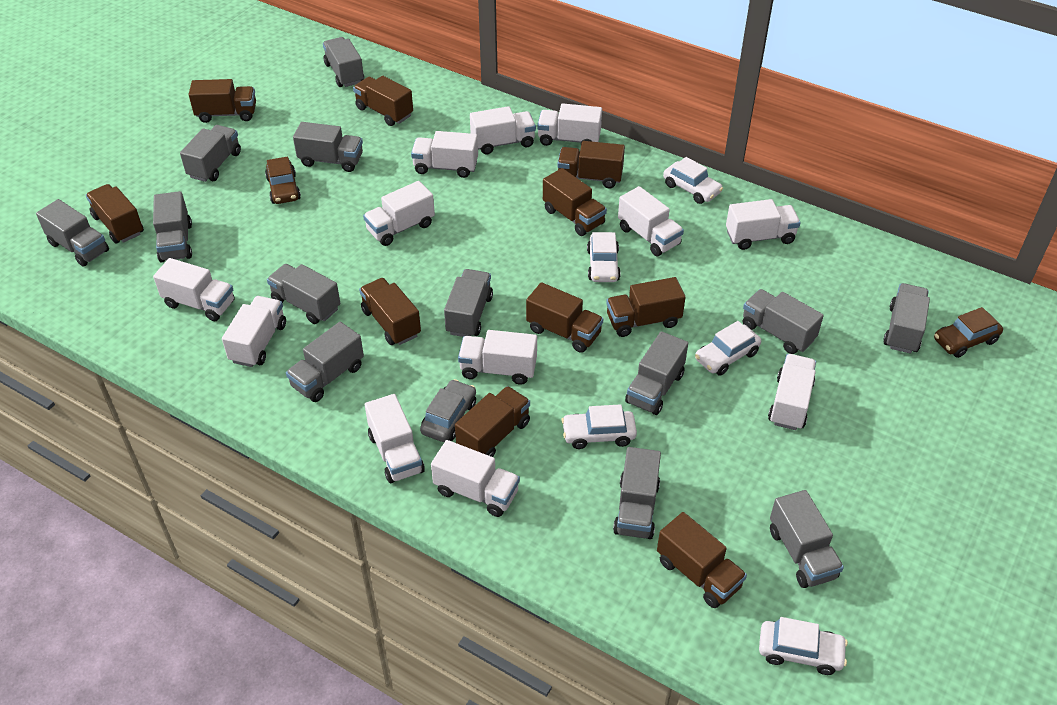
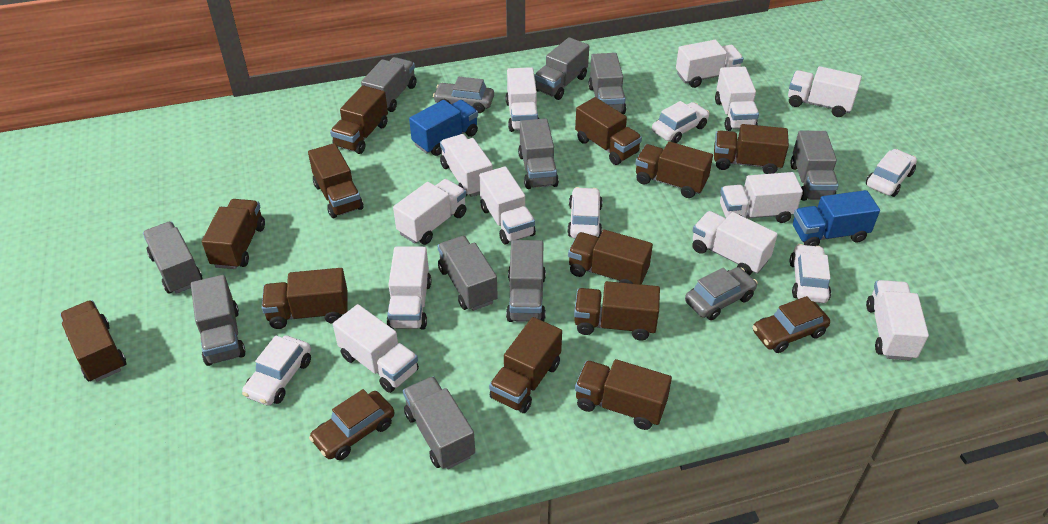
blue truck: 0 -> 2
brown truck: 10 -> 12
grey car: 1 -> 2
grey truck: 13 -> 10

